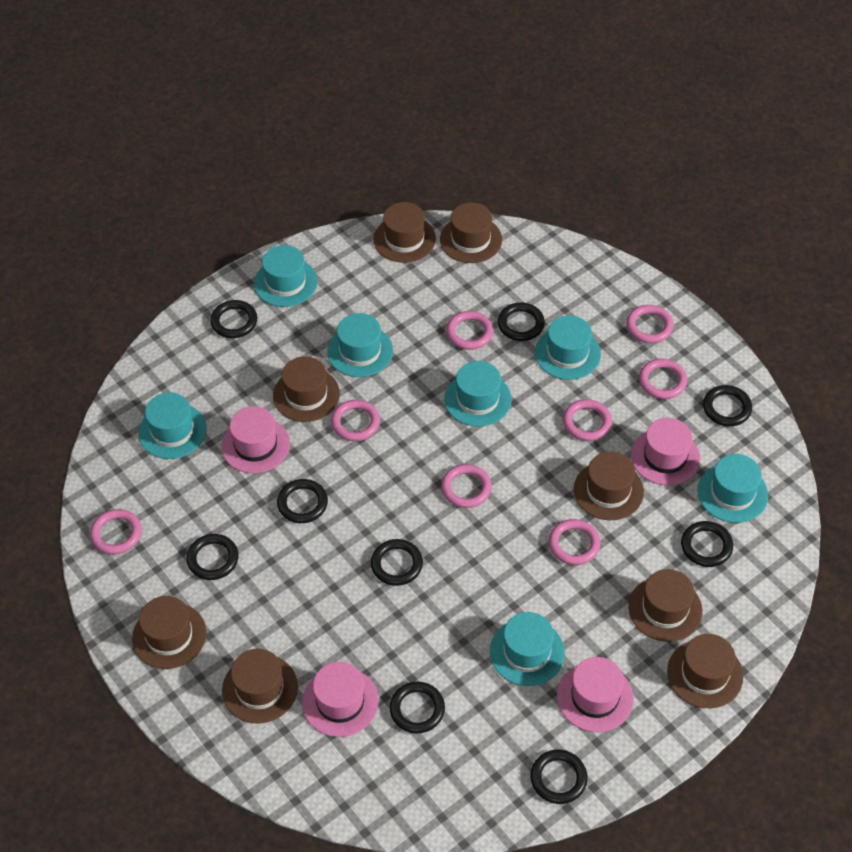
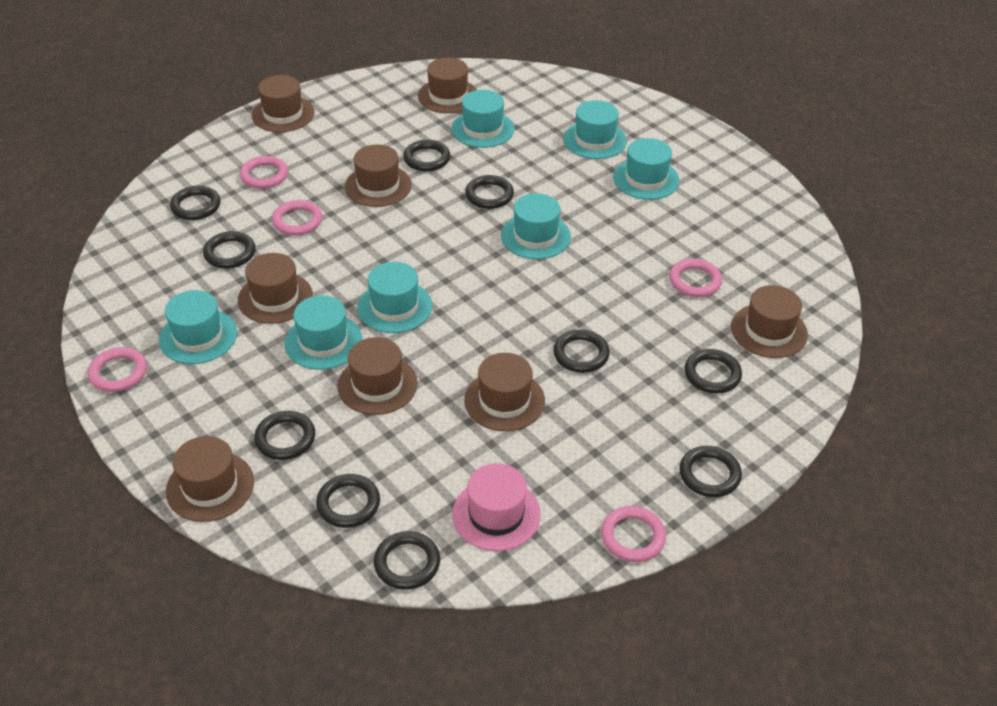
black ring: 9 -> 10
pink hat: 4 -> 1
pink ring: 8 -> 5

